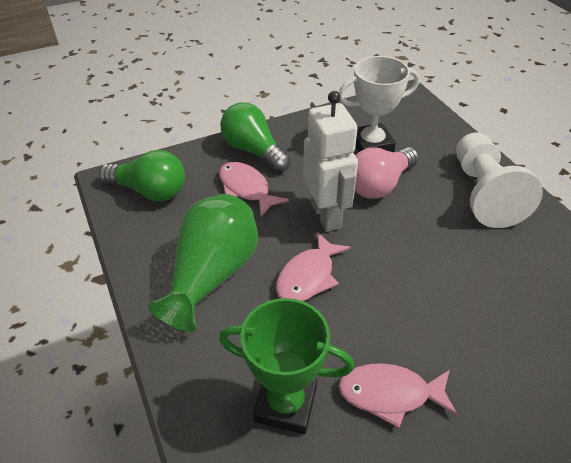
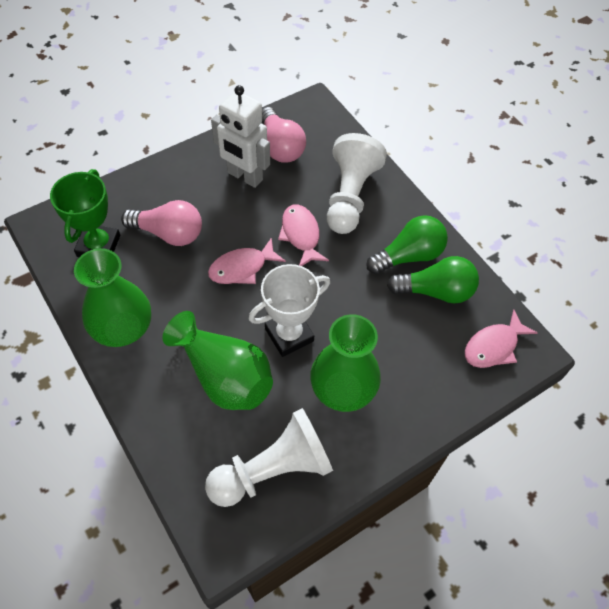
green vase: 1 -> 3
pink light bulb: 1 -> 2
white pawn: 1 -> 2

